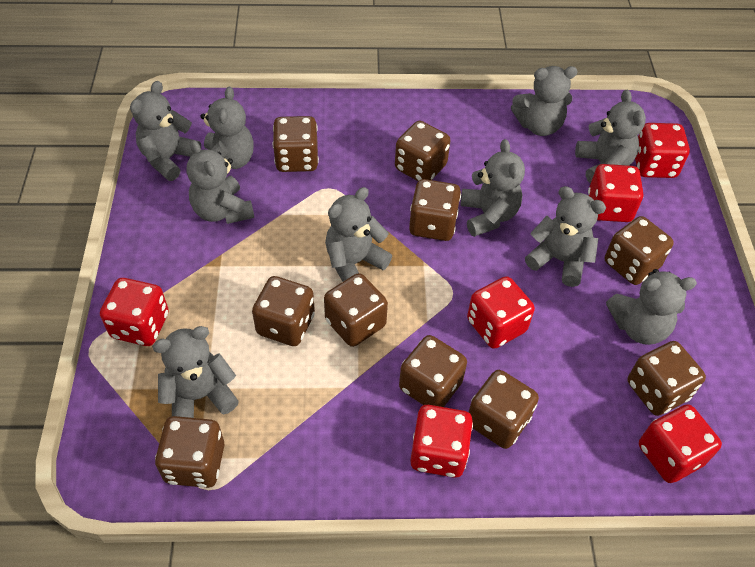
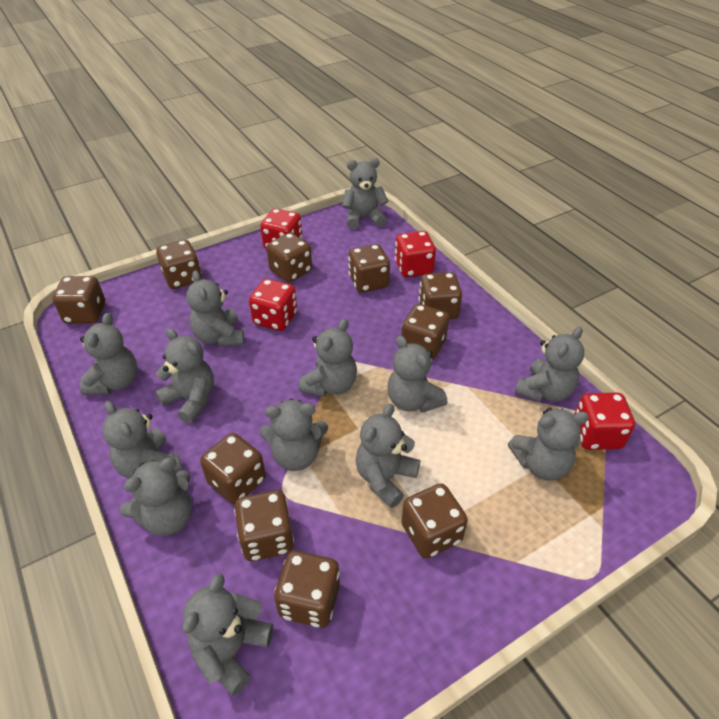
grey teddy bear: 10 -> 13
red dice: 6 -> 4

